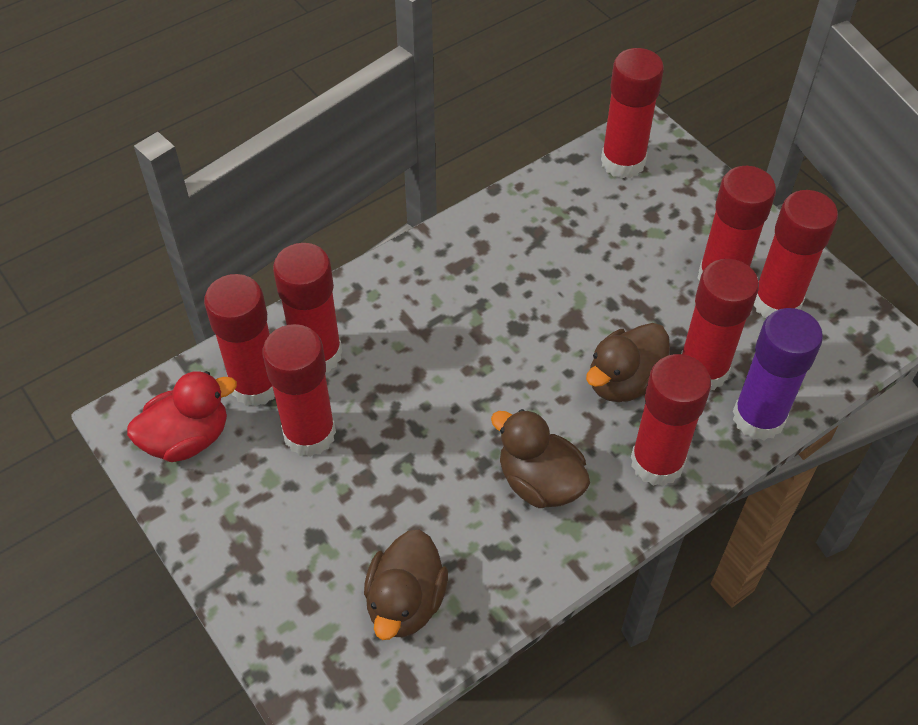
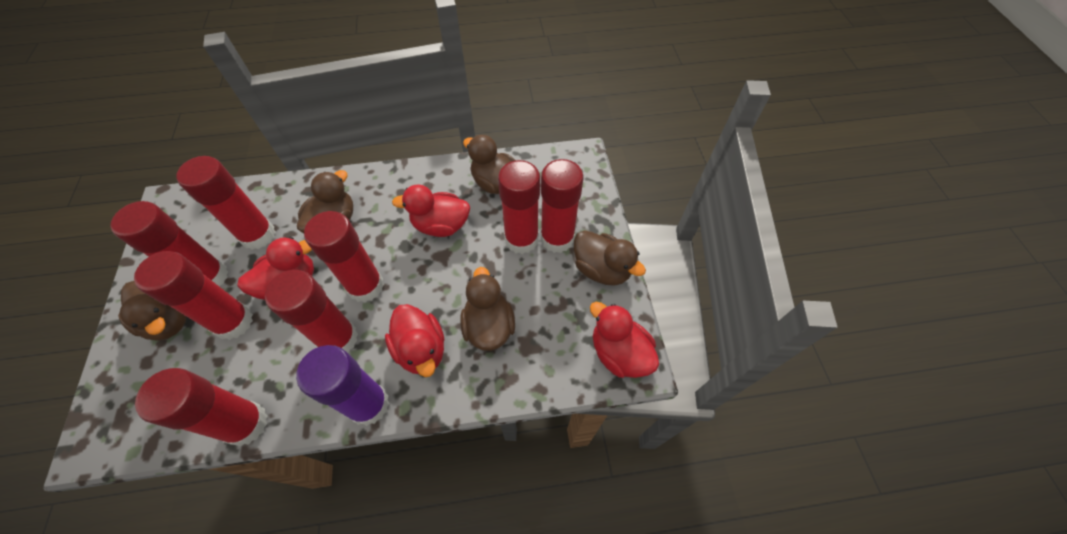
brown duck: 3 -> 5
red duck: 1 -> 4

